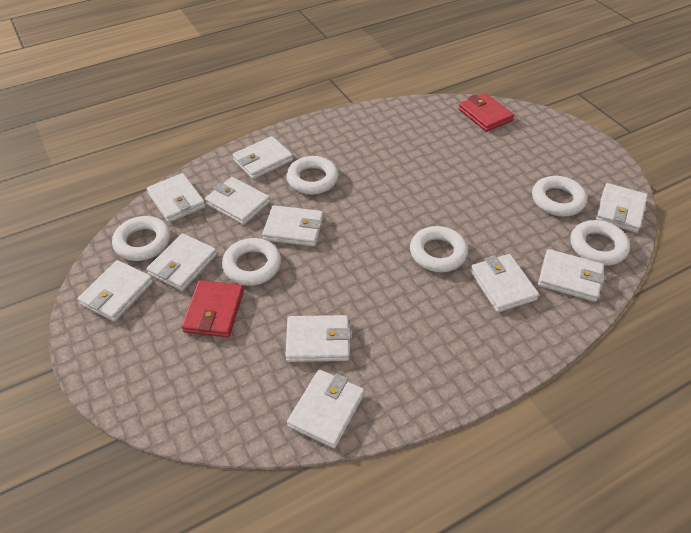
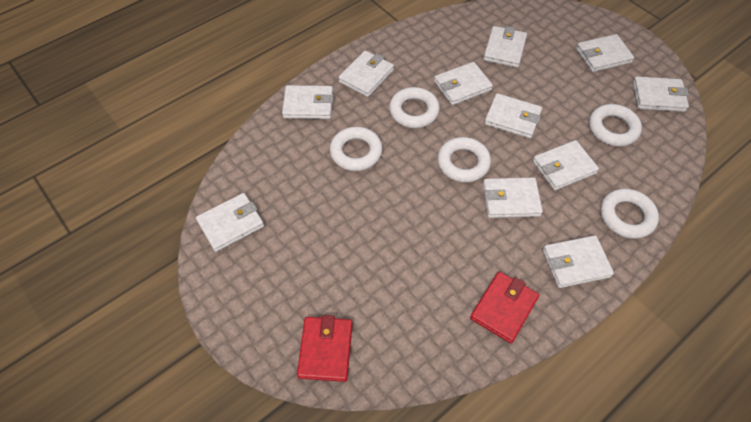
white ring: 6 -> 5

